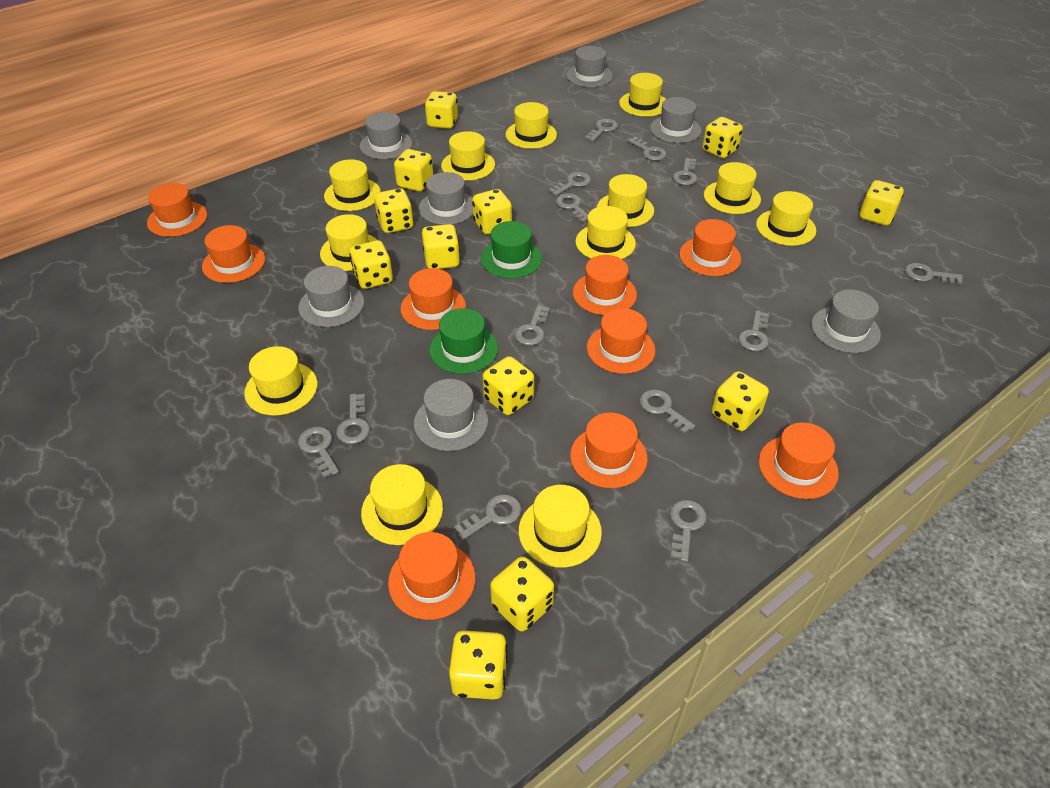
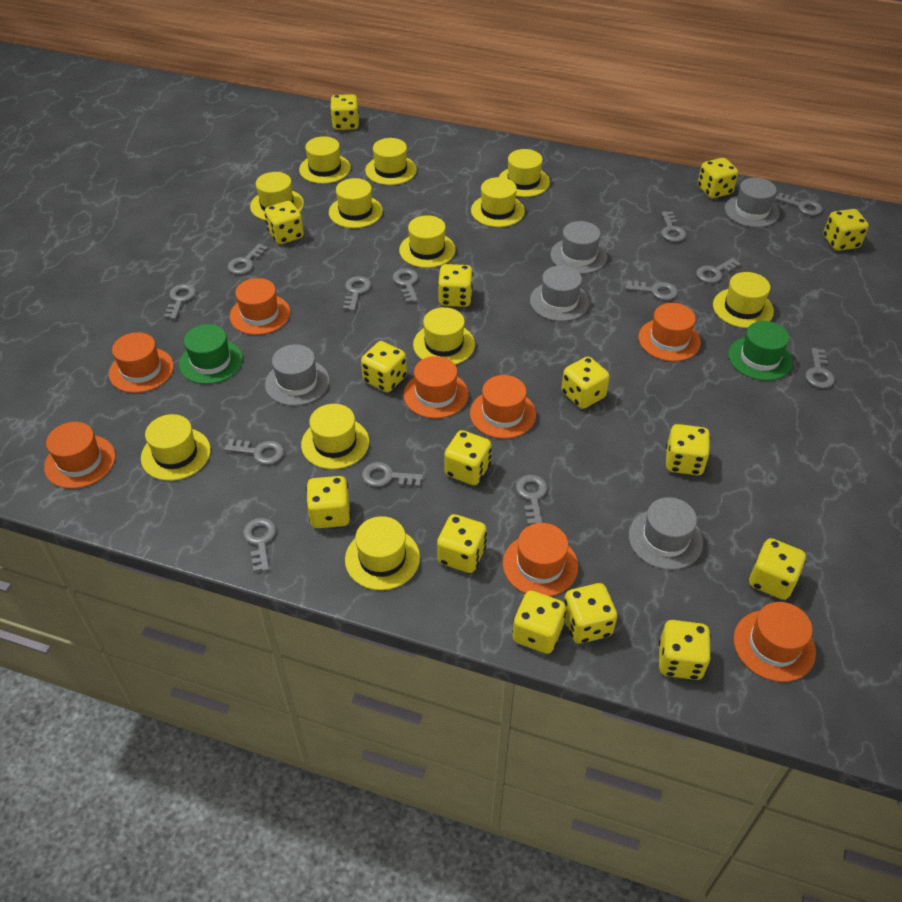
grey hat: 7 -> 5
orange hat: 9 -> 8
yellow dice: 12 -> 15

